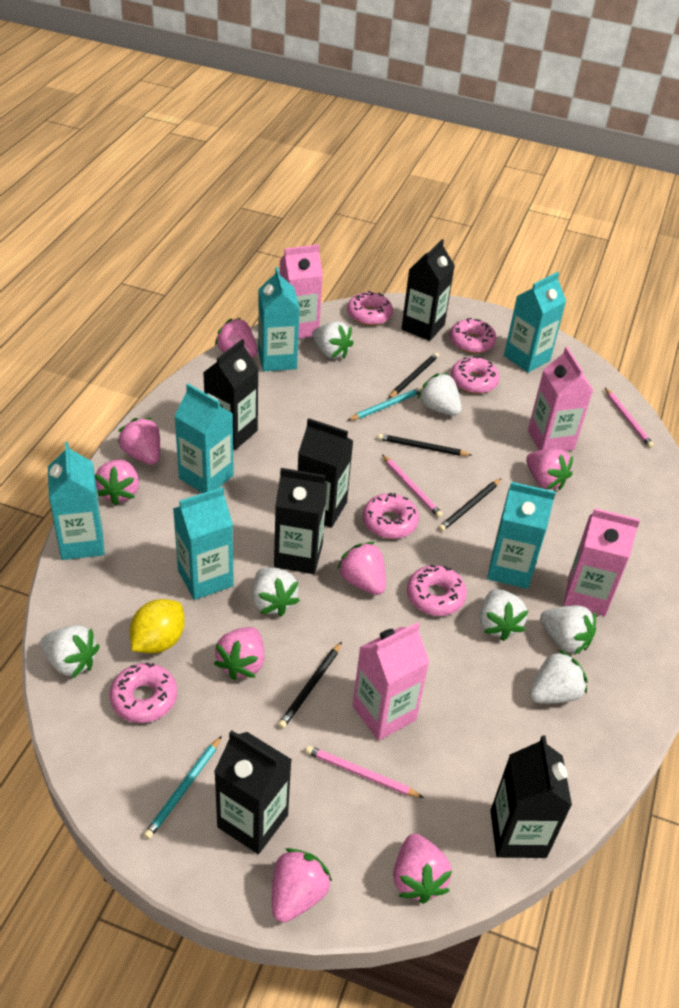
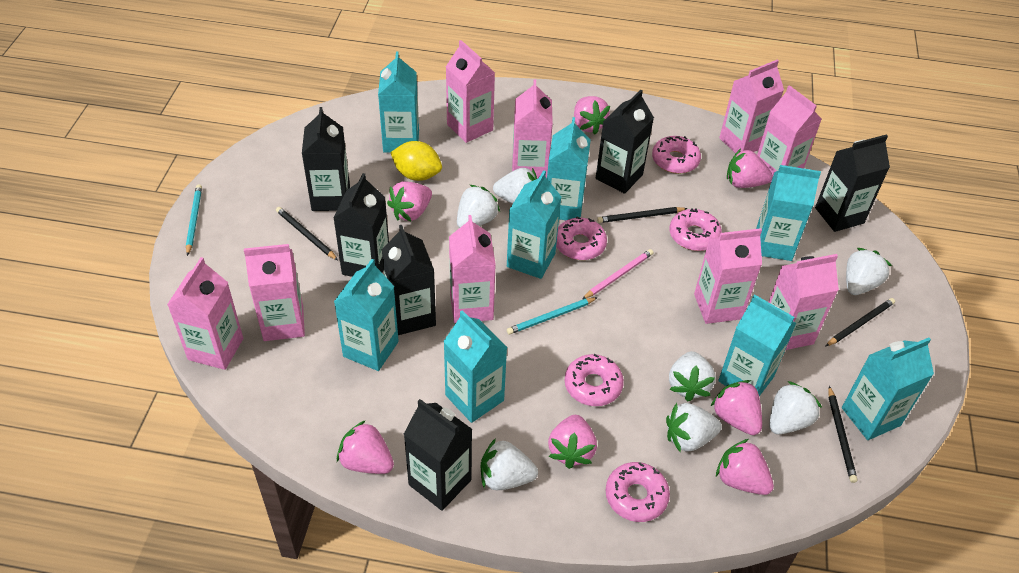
pink carton: 4 -> 9
pink donut: 6 -> 5
pink pencil: 3 -> 1
pink strawberry: 8 -> 7
turquoise carton: 6 -> 8

